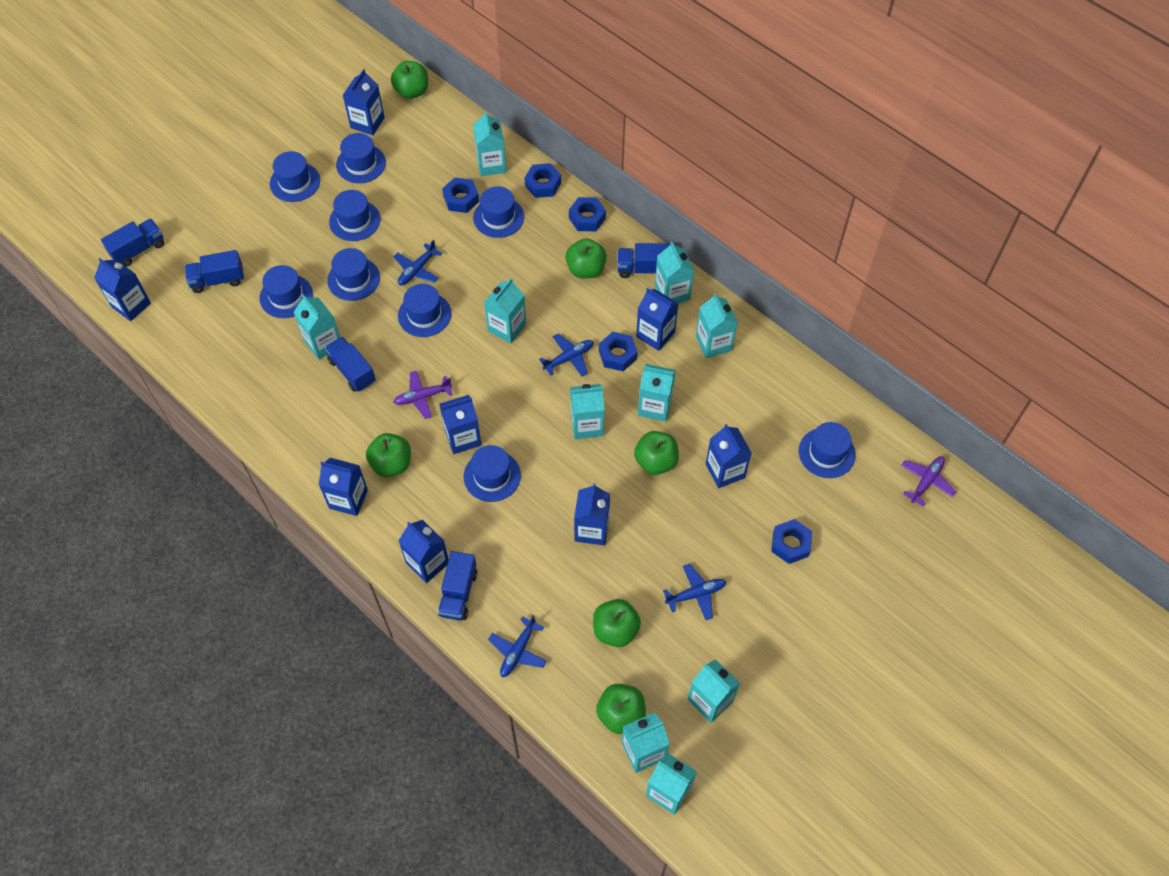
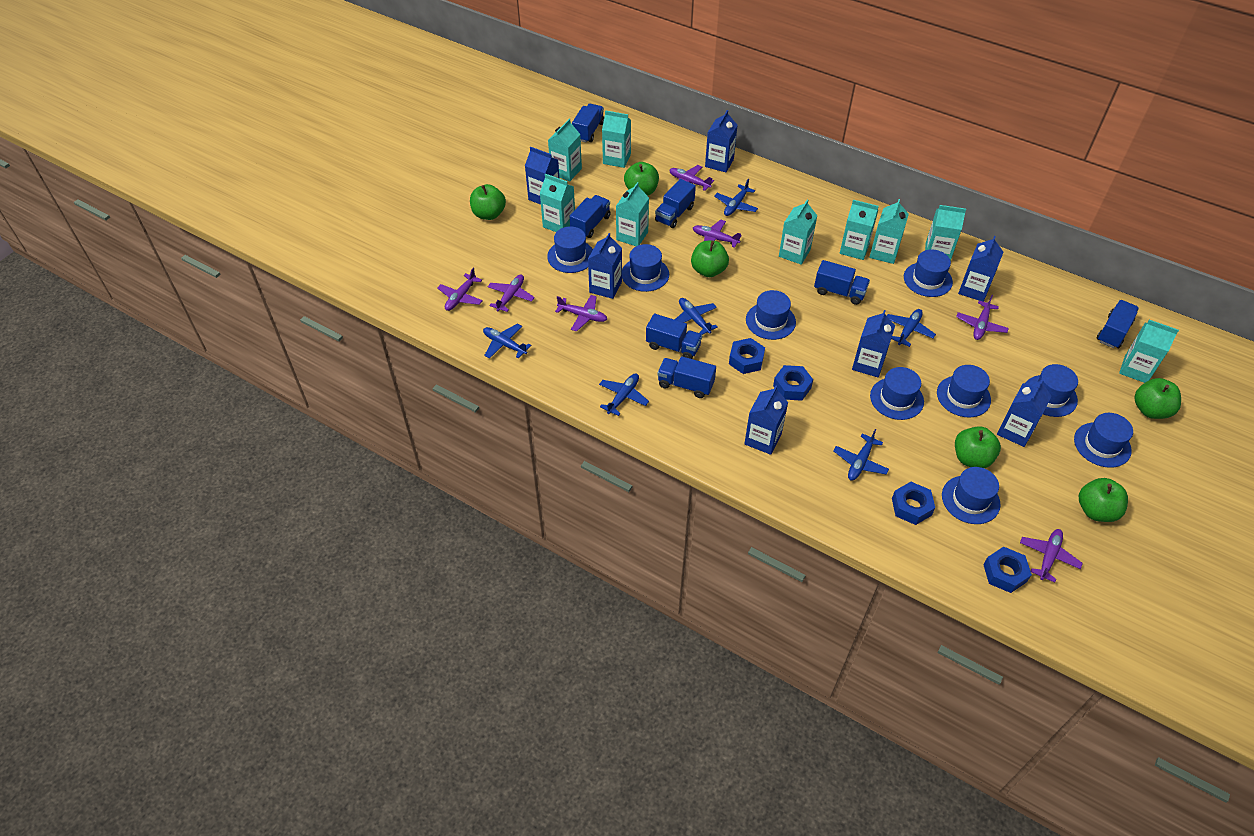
blue carton: 8 -> 7
blue nut: 5 -> 4
blue plane: 4 -> 6
blue truck: 5 -> 7
purple plane: 2 -> 7
turquoise carton: 10 -> 9

